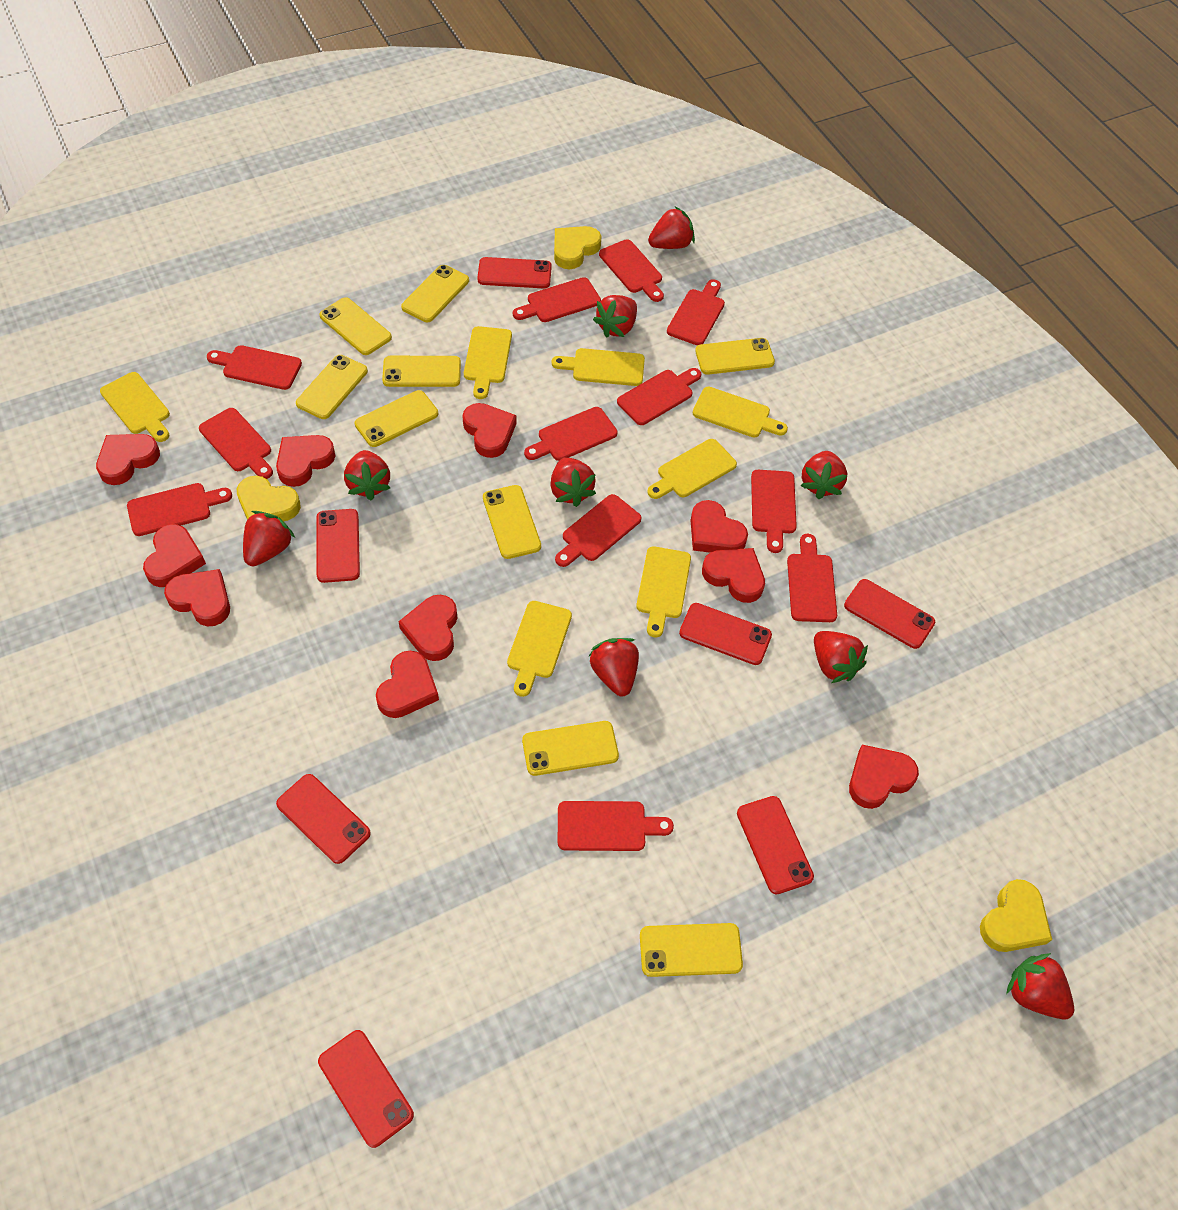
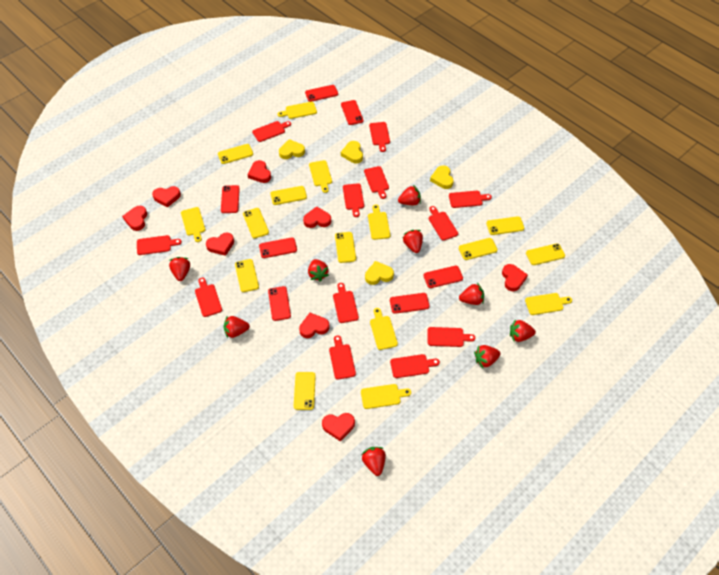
red heart: 10 -> 8
yellow heart: 3 -> 4

